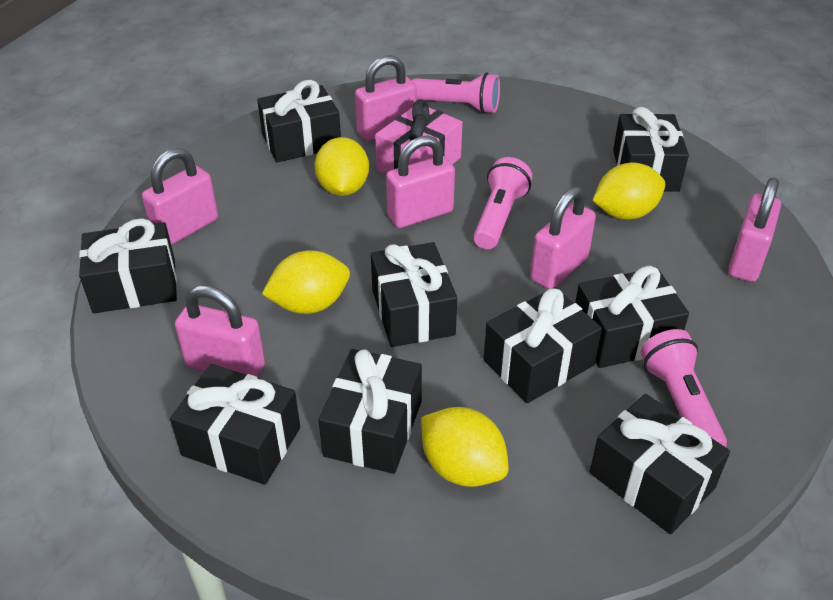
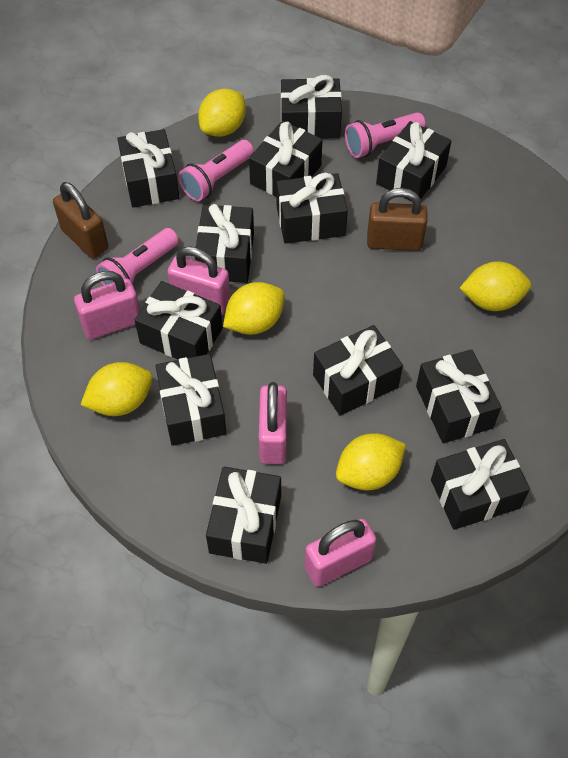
black gift: 9 -> 12
brown padlock: 0 -> 2
pink gift: 1 -> 0
pink padlock: 6 -> 4
yellow lemon: 4 -> 5

